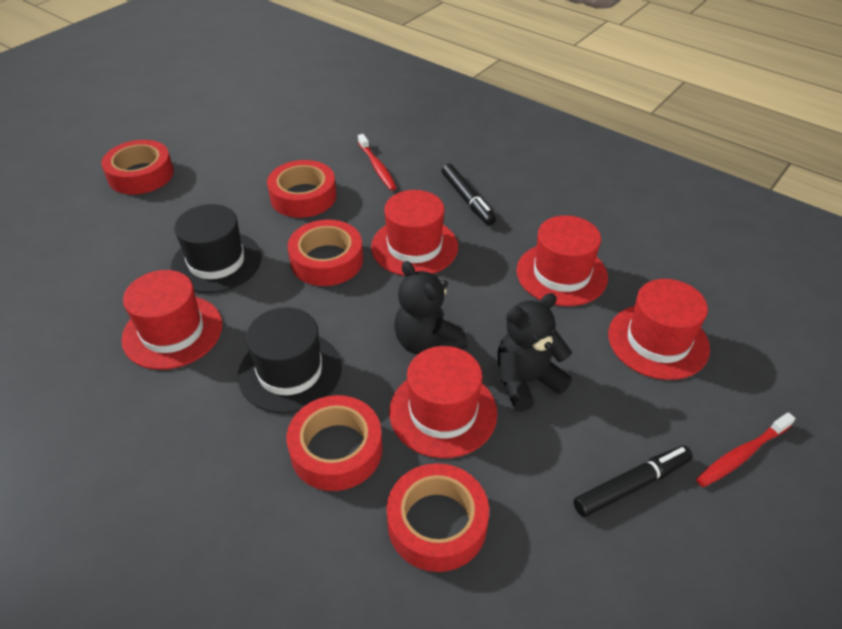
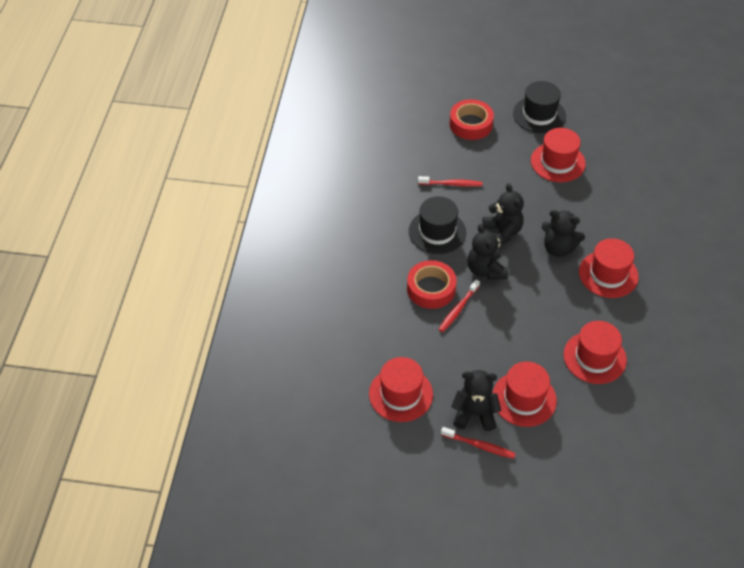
black marker: 2 -> 0
black teddy bear: 2 -> 4
red tape: 5 -> 2
red toothbrush: 2 -> 3

